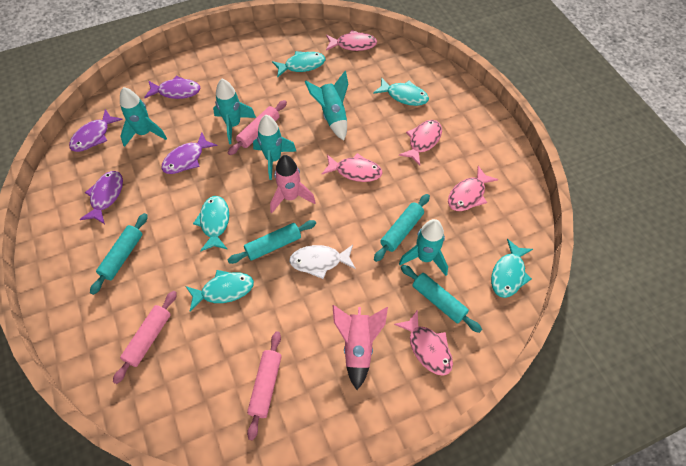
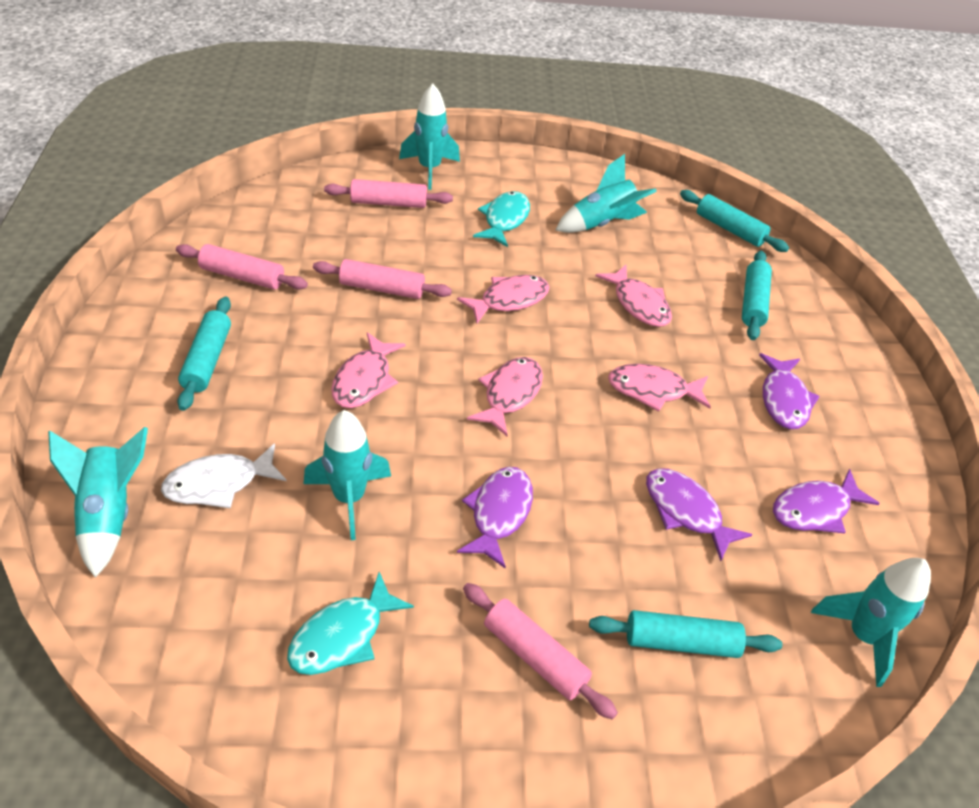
pink rocket: 2 -> 0
pink rolling pin: 3 -> 4
turquoise fish: 5 -> 2

